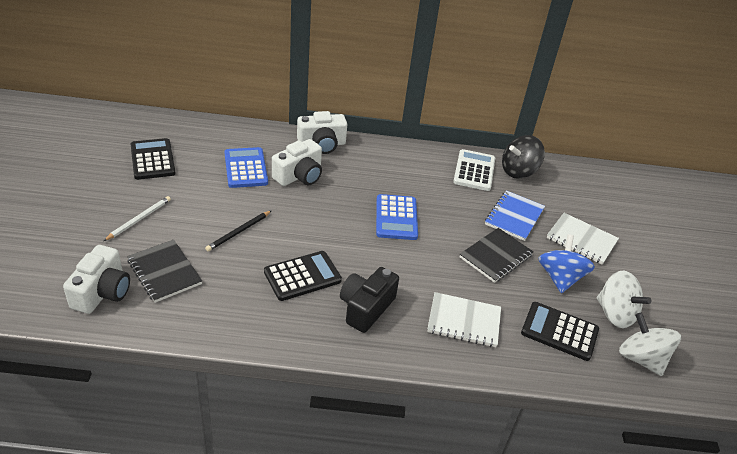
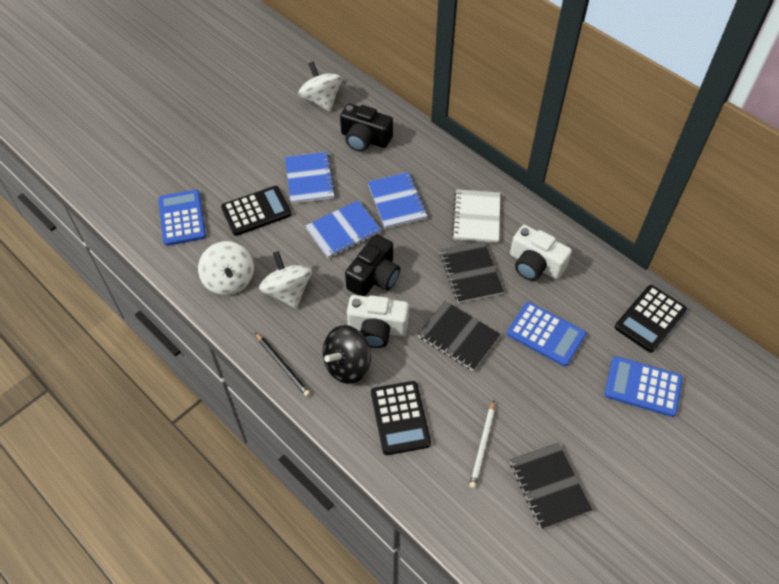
black camera: 1 -> 2
black notebook: 2 -> 3
blue calculator: 2 -> 3
blue notebook: 1 -> 3
blue spinning top: 1 -> 0
white calculator: 1 -> 0
white camera: 3 -> 2
white notebook: 2 -> 1
white spinning top: 2 -> 3

